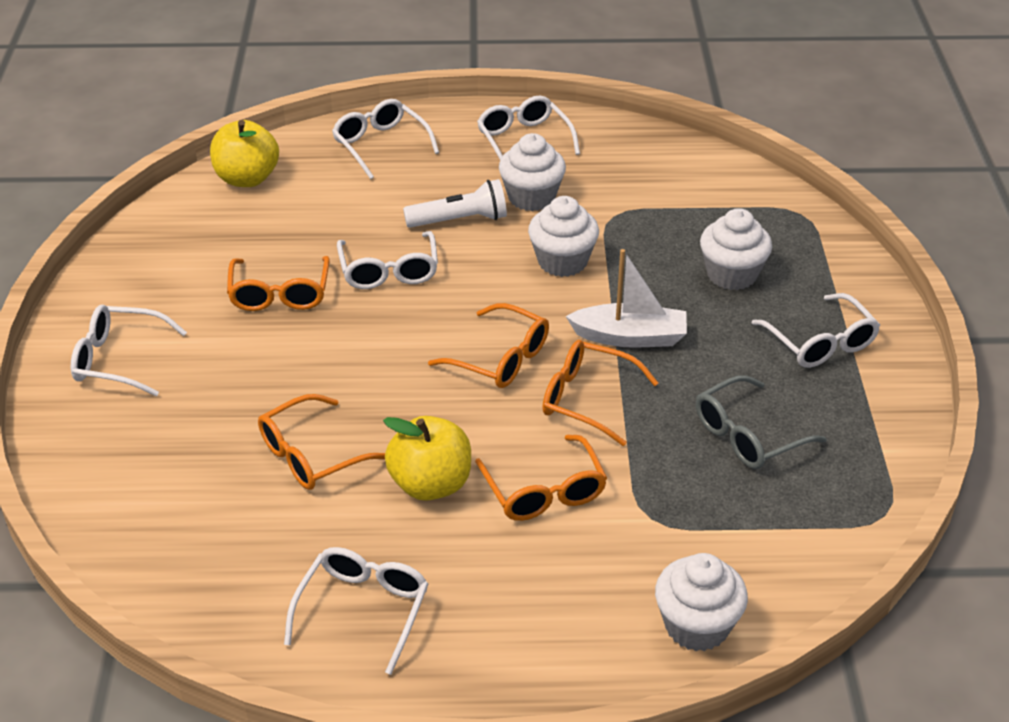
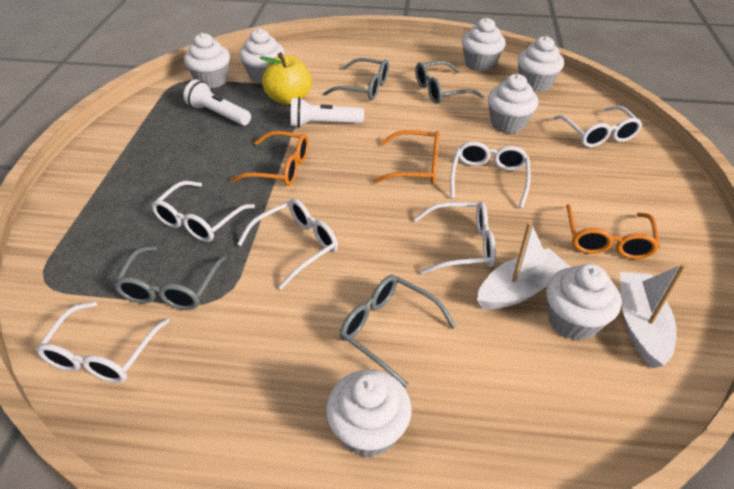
grey glasses: 1 -> 4
orange glasses: 5 -> 3
white boat: 1 -> 2
white cupcake: 4 -> 7
white flashlight: 1 -> 2
yellow apple: 2 -> 1

